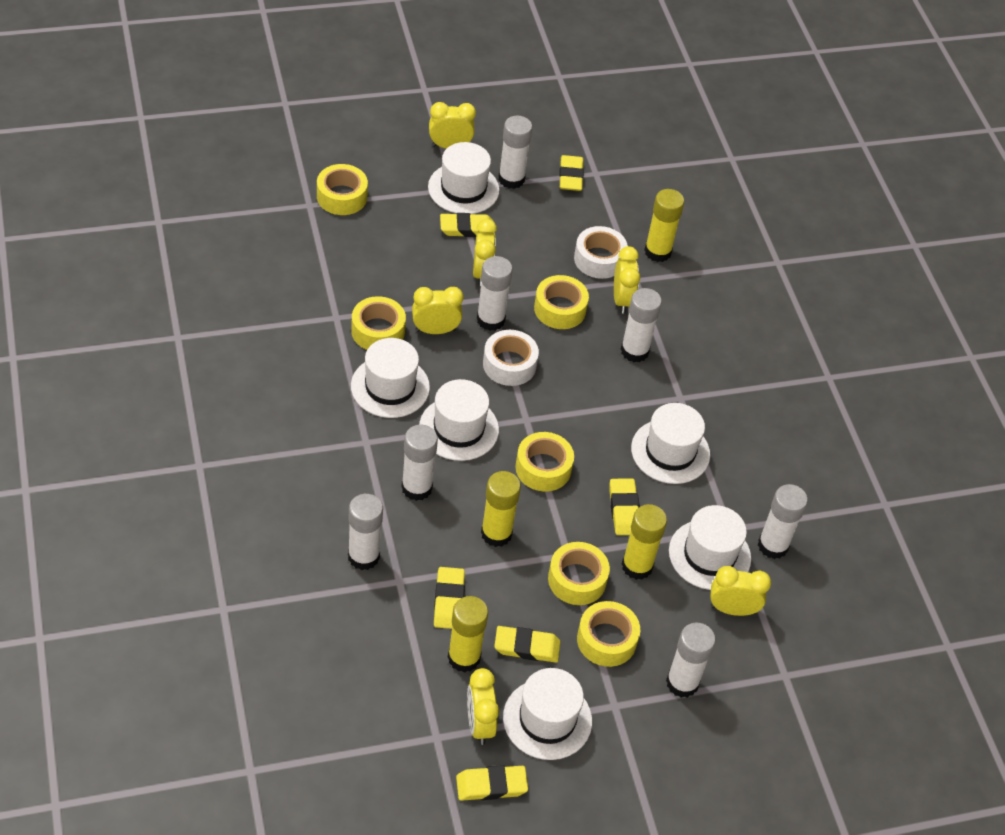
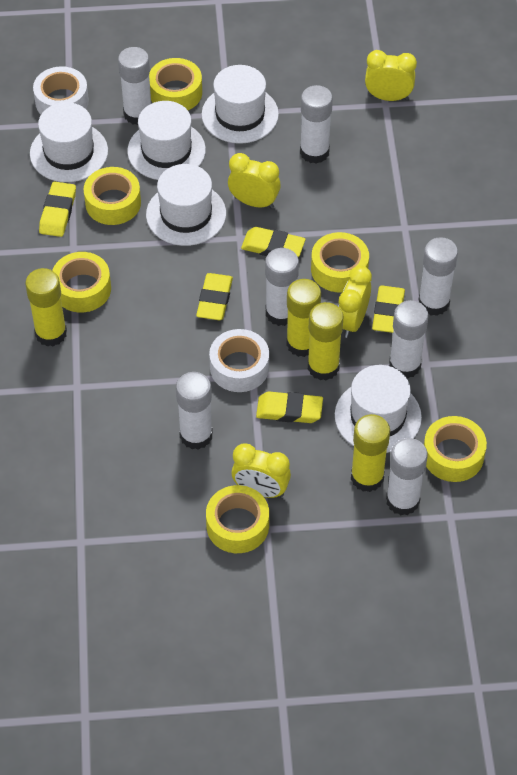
white hat: 6 -> 5
yellow clock: 6 -> 4
yellow eraser: 6 -> 5

